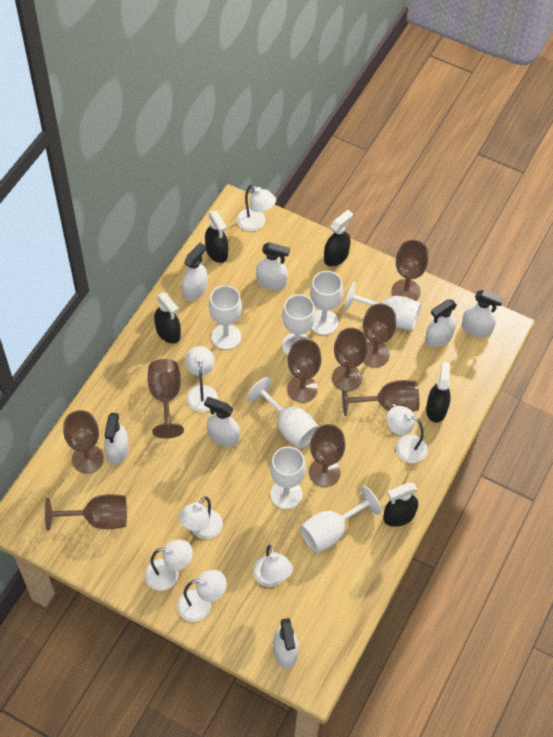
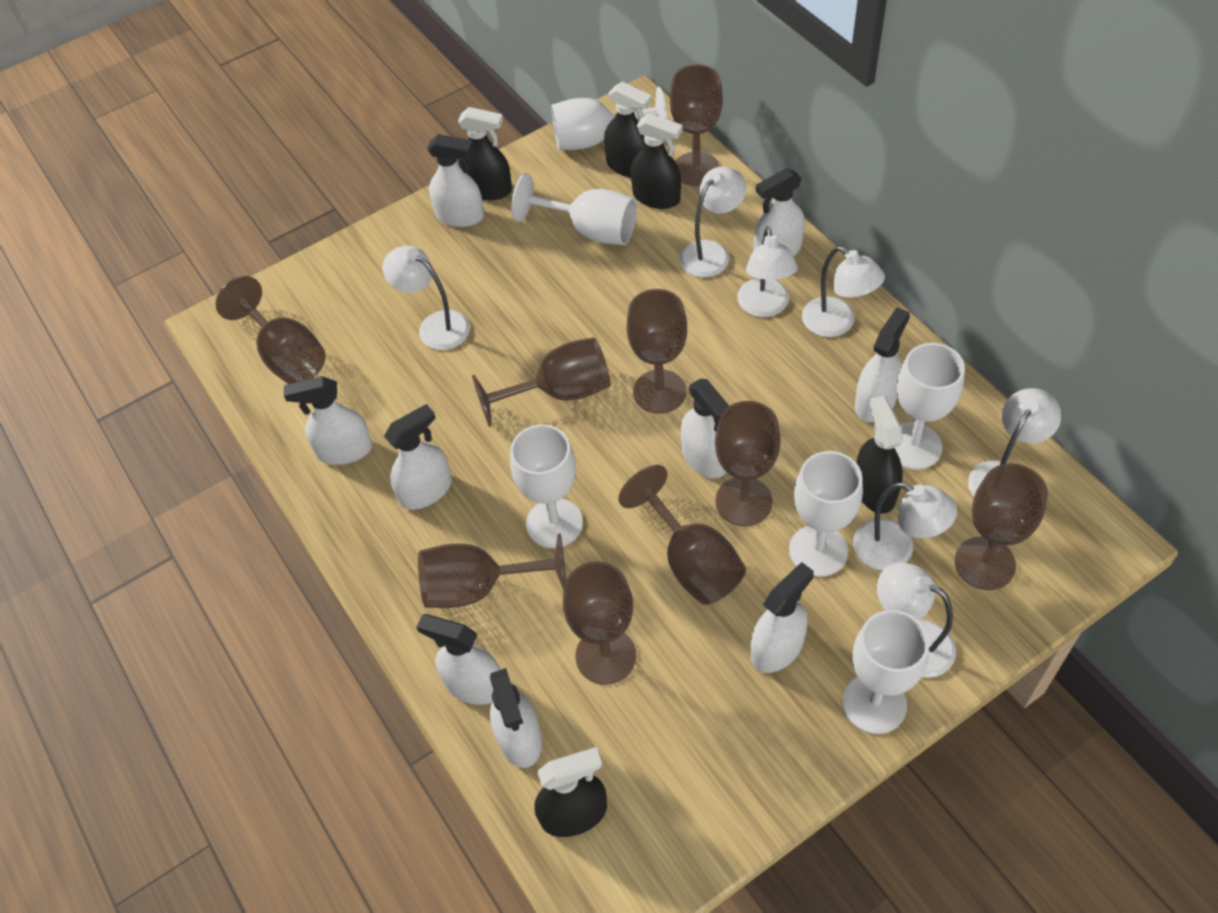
white goblet: 7 -> 6
white spray bottle: 7 -> 9

